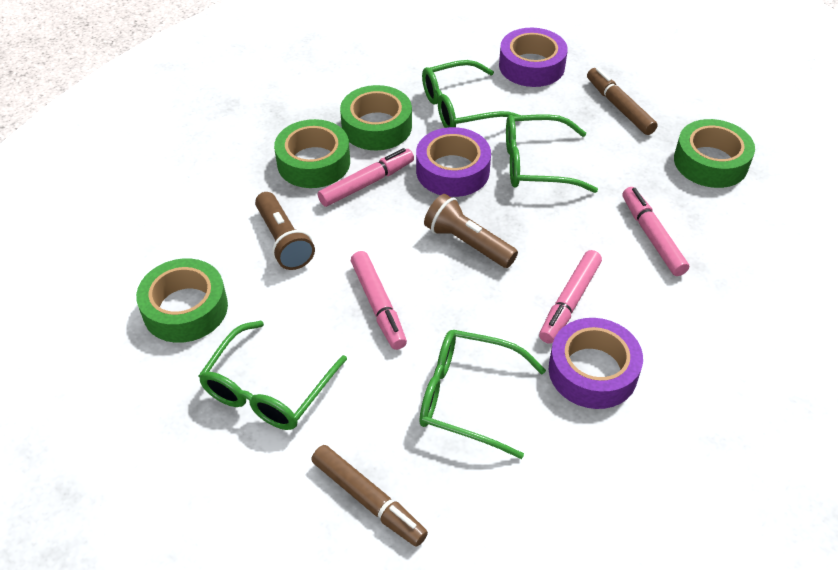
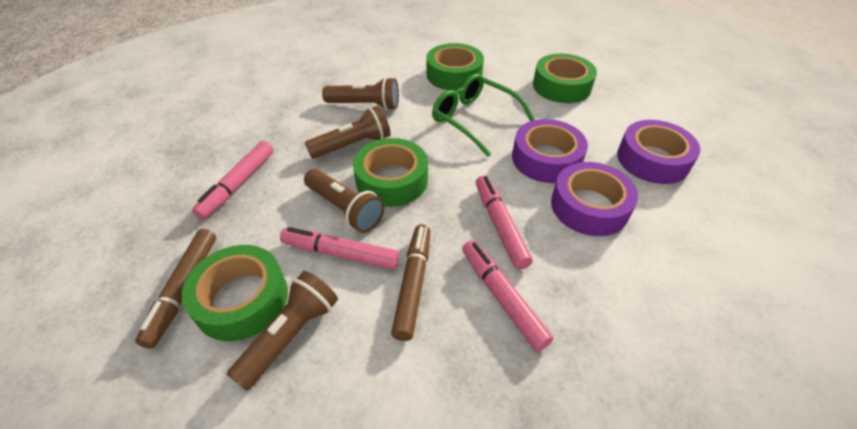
brown flashlight: 2 -> 4
green glasses: 4 -> 1

